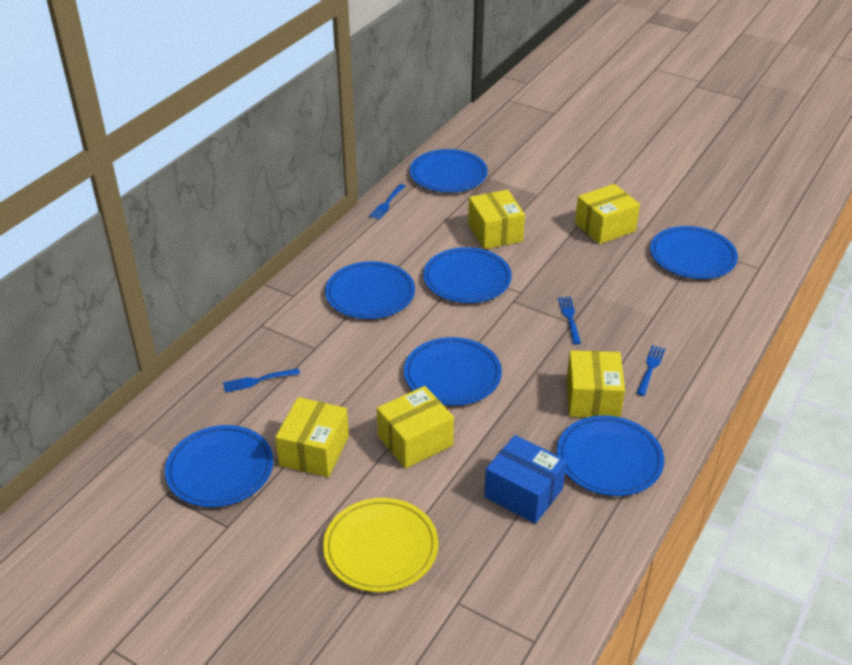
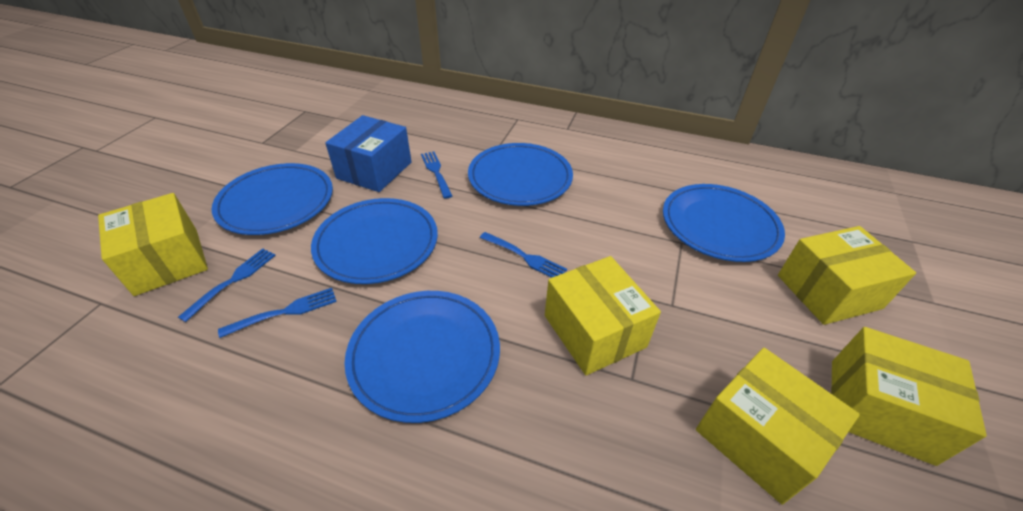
blue plate: 7 -> 5
yellow plate: 1 -> 0

